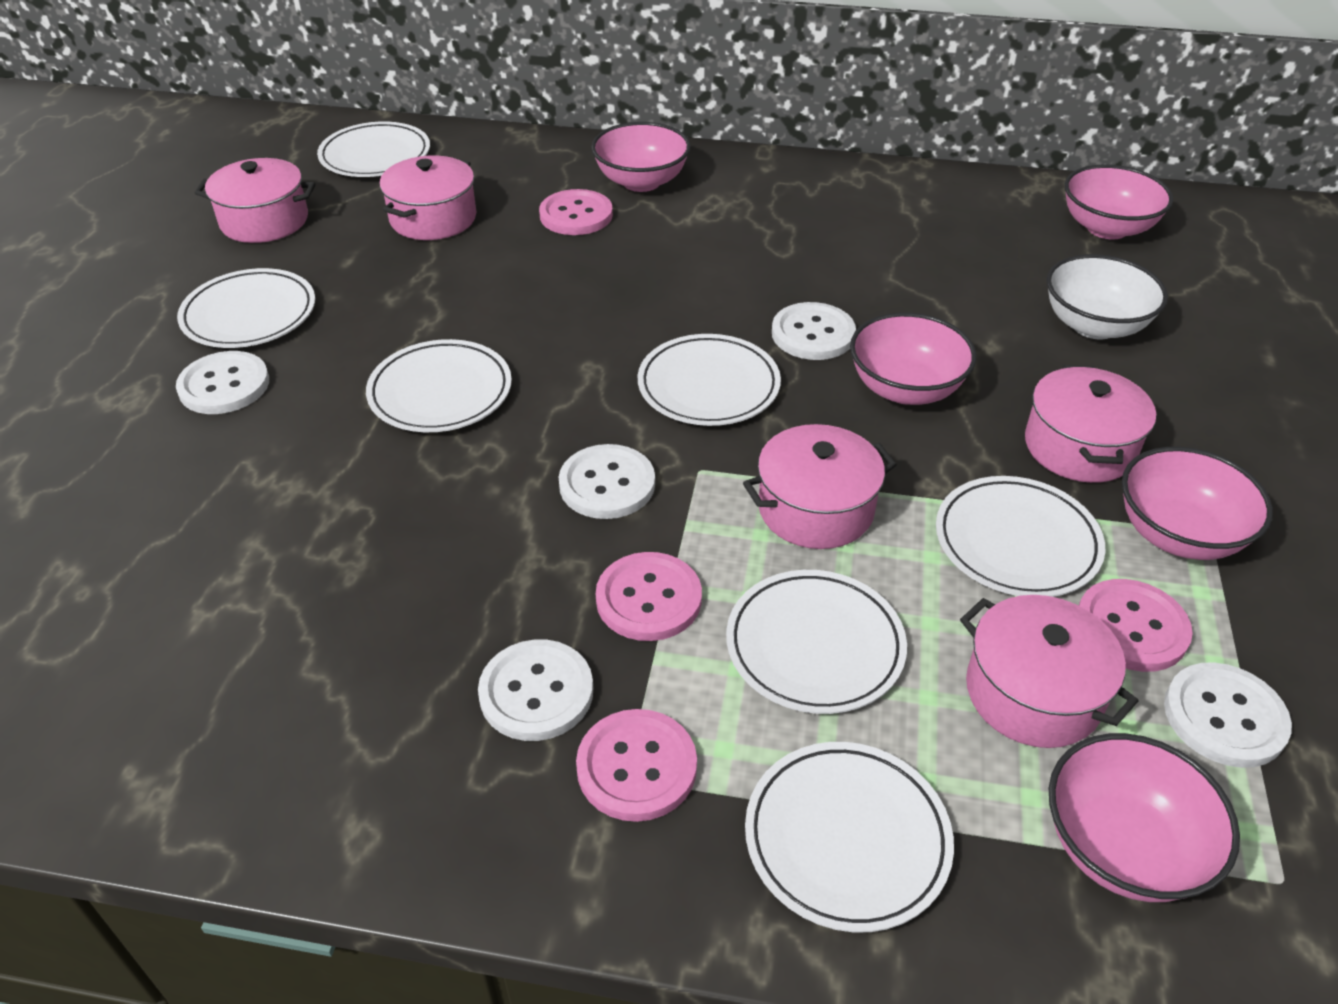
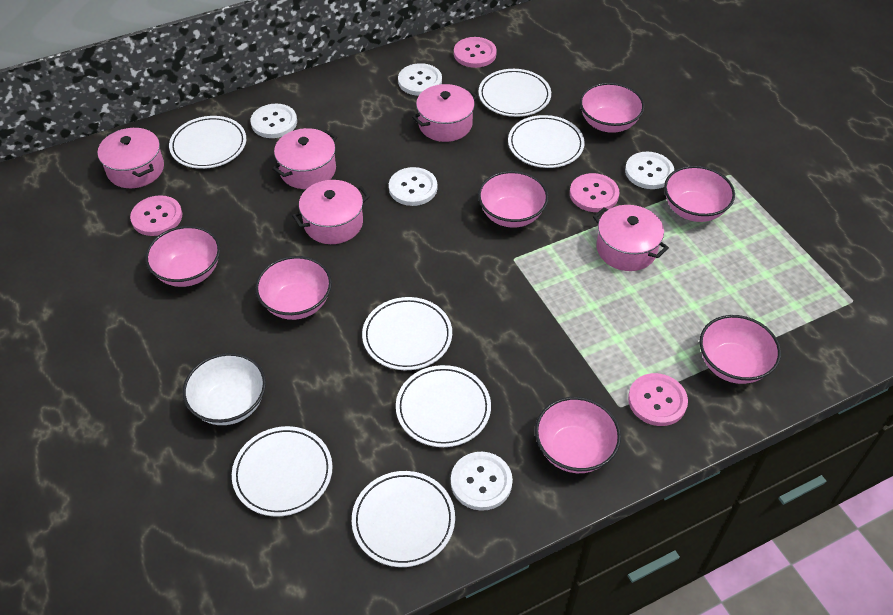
pink bowl: 5 -> 7

